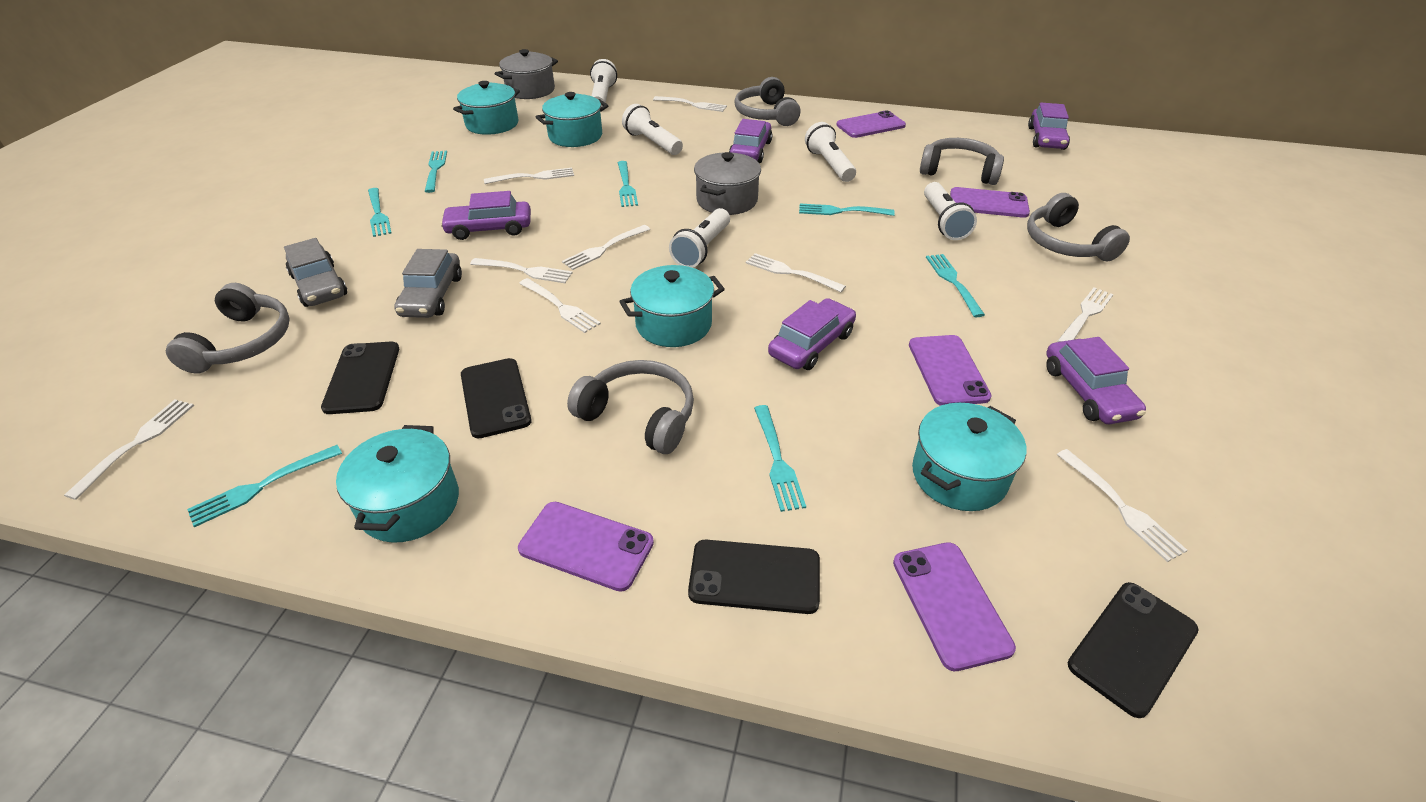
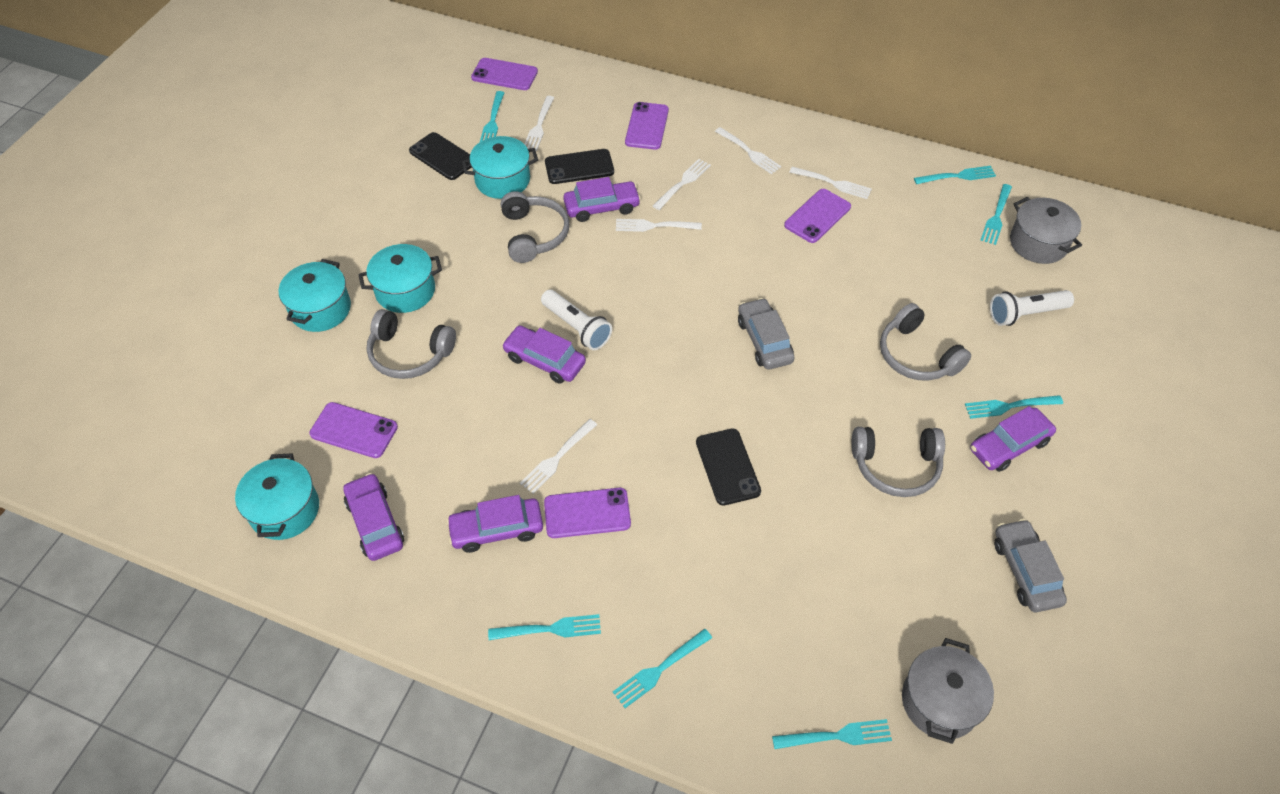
black phone: 4 -> 3
grey headphones: 5 -> 4
turquoise pot: 5 -> 4
white flashlight: 5 -> 2
white fork: 9 -> 6

